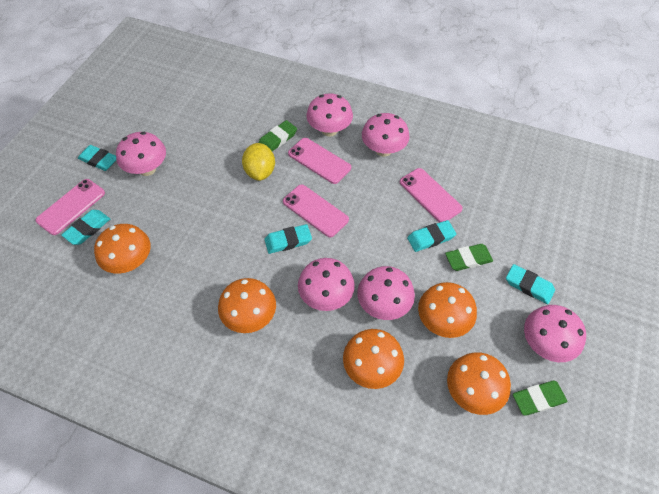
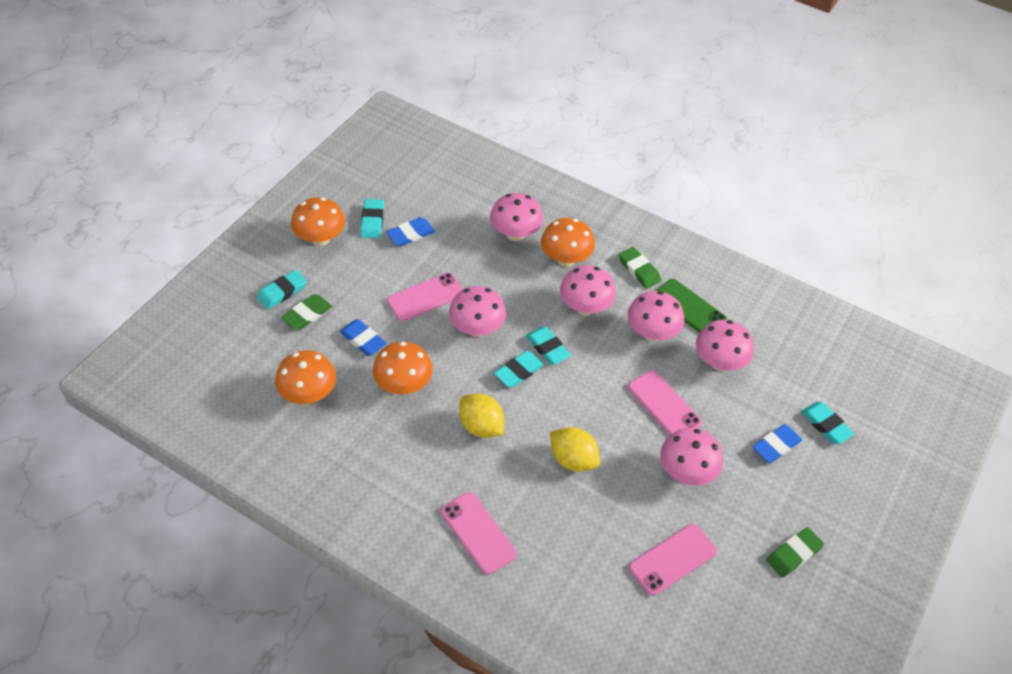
blue eraser: 0 -> 3
green phone: 0 -> 1
orange mushroom: 5 -> 4
yellow lemon: 1 -> 2

